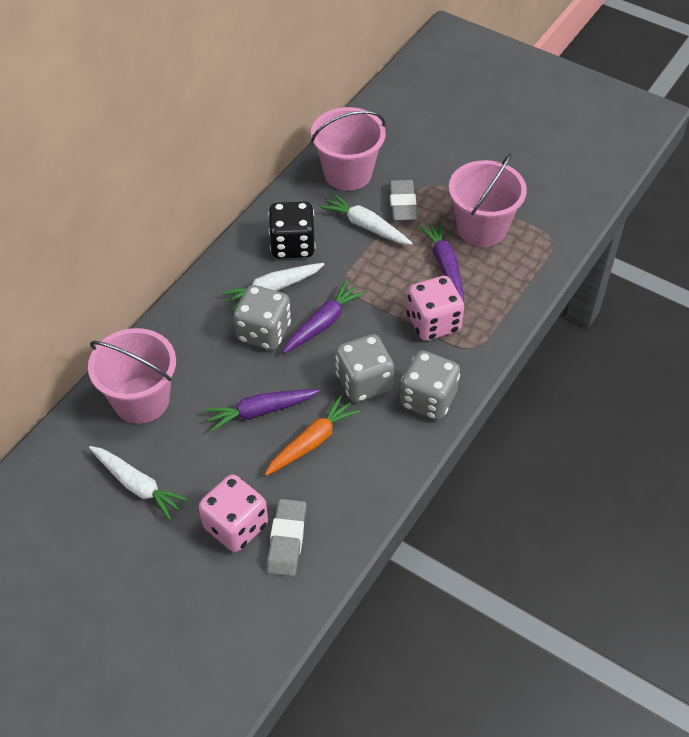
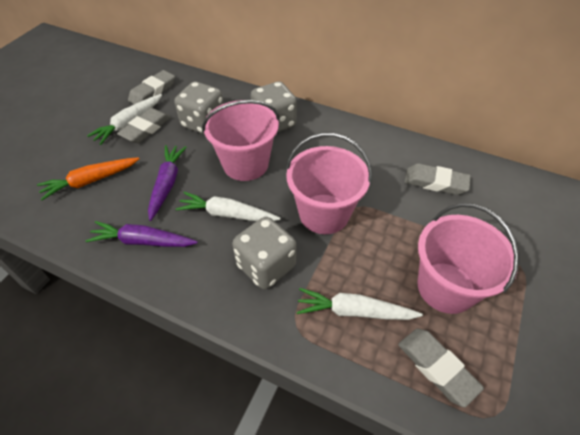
black dice: 1 -> 0
grey eraser: 2 -> 4
pink dice: 2 -> 0
purple carrot: 3 -> 2

